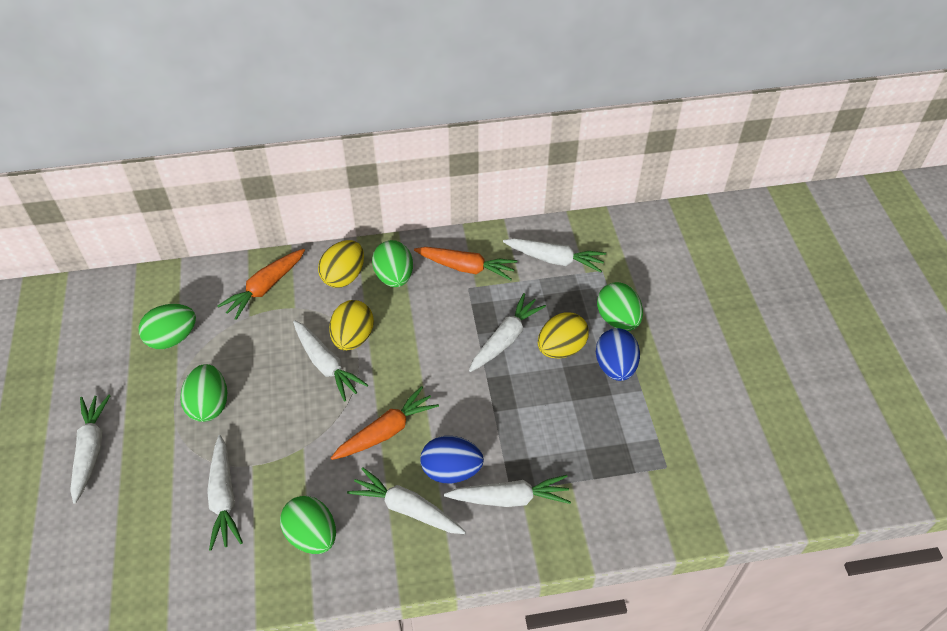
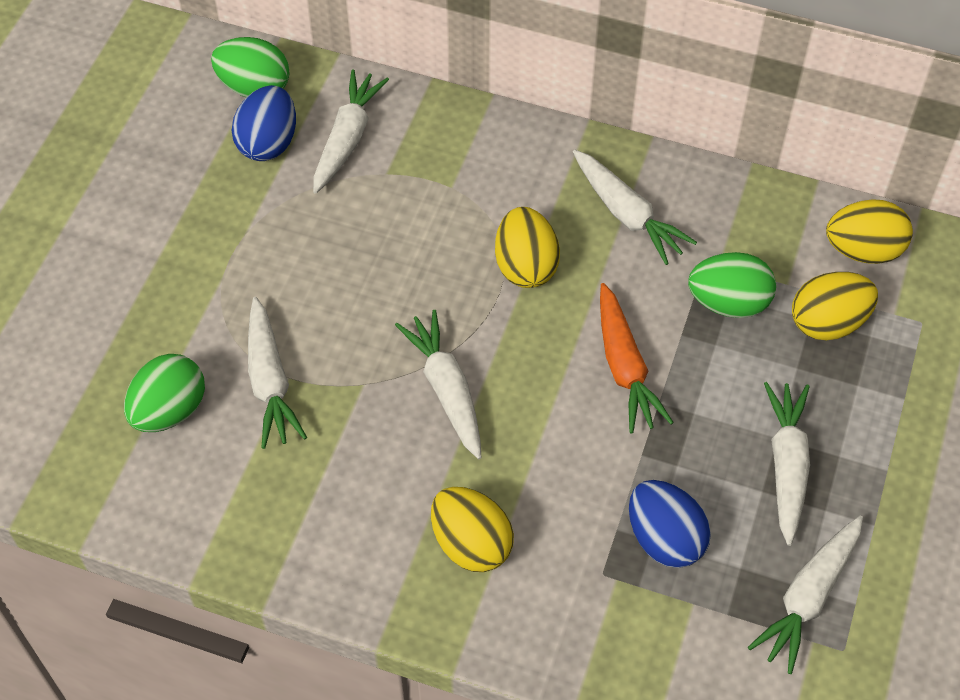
green egg: 5 -> 3
orange carrot: 3 -> 1
white carrot: 7 -> 6
yellow egg: 3 -> 4

